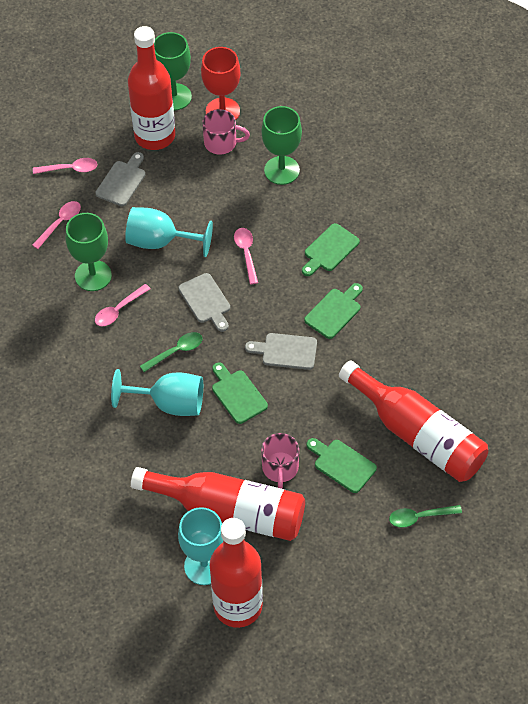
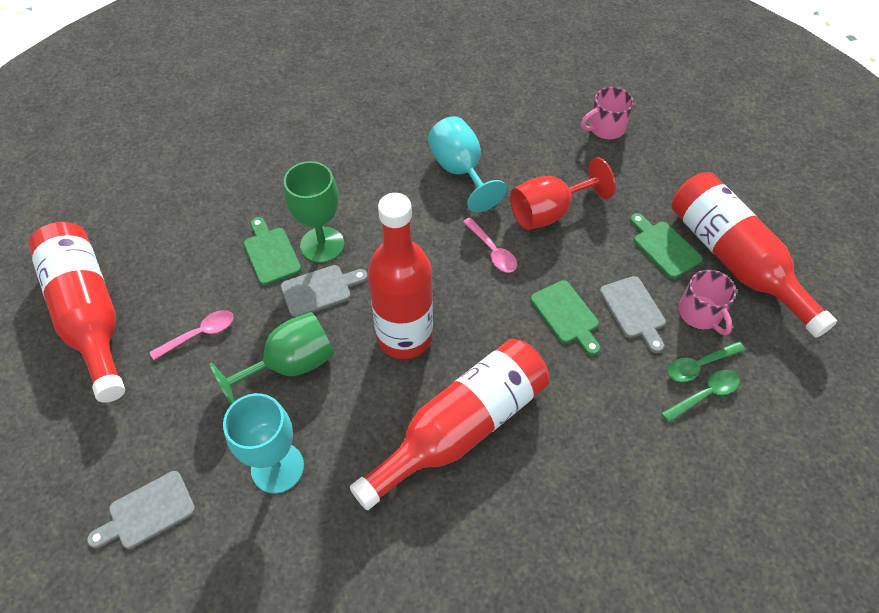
green cutting board: 4 -> 3
green goblet: 3 -> 2
pink spoon: 4 -> 2
turquoise goblet: 3 -> 2

